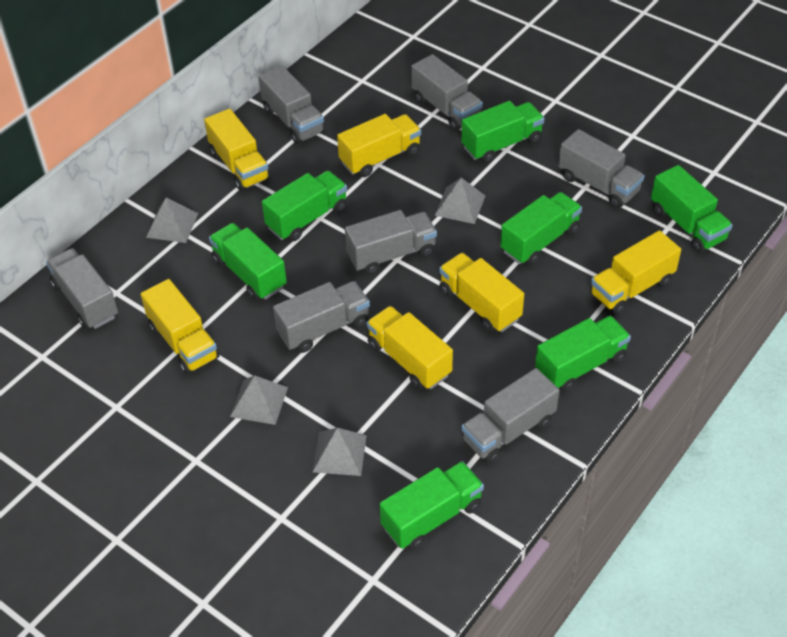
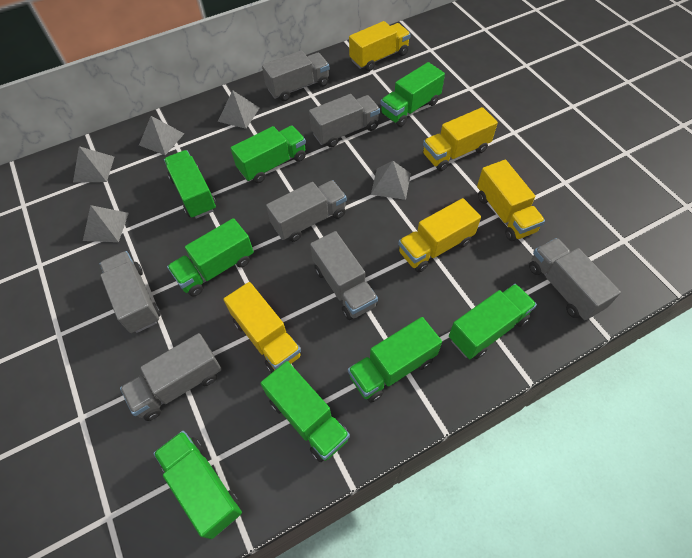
green truck: 7 -> 8
grey pyramid: 4 -> 5
yellow truck: 6 -> 5

